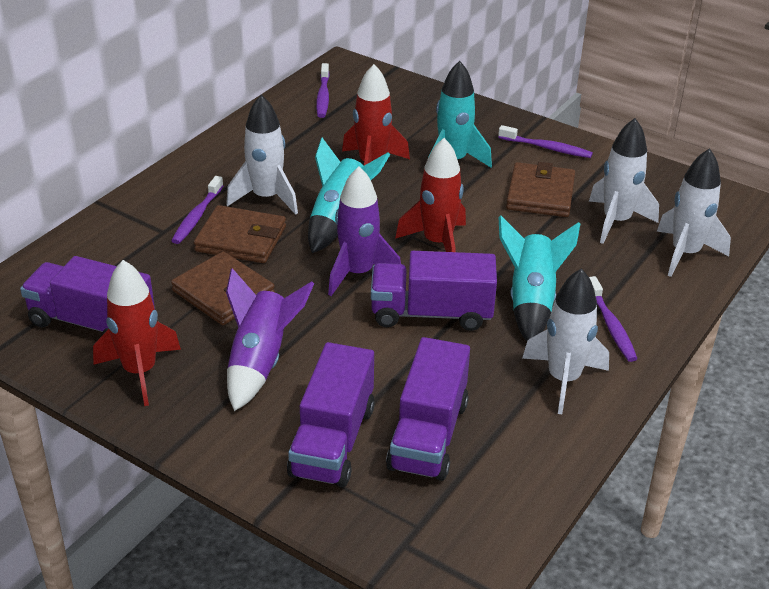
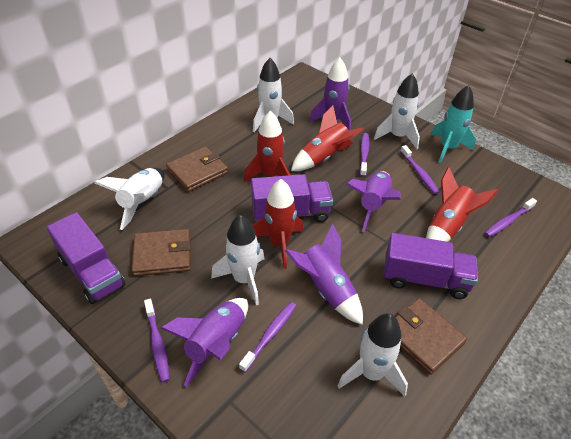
purple rocket: 2 -> 4
purple toothbrush: 4 -> 5
purple truck: 4 -> 3
red rocket: 3 -> 4
turquoise rocket: 3 -> 1
white rocket: 4 -> 5

